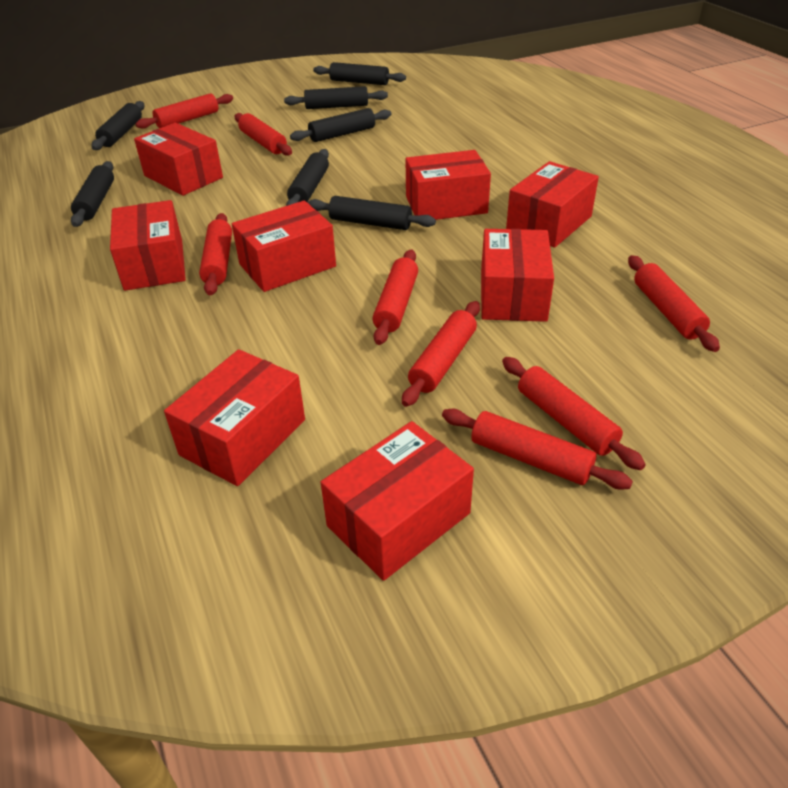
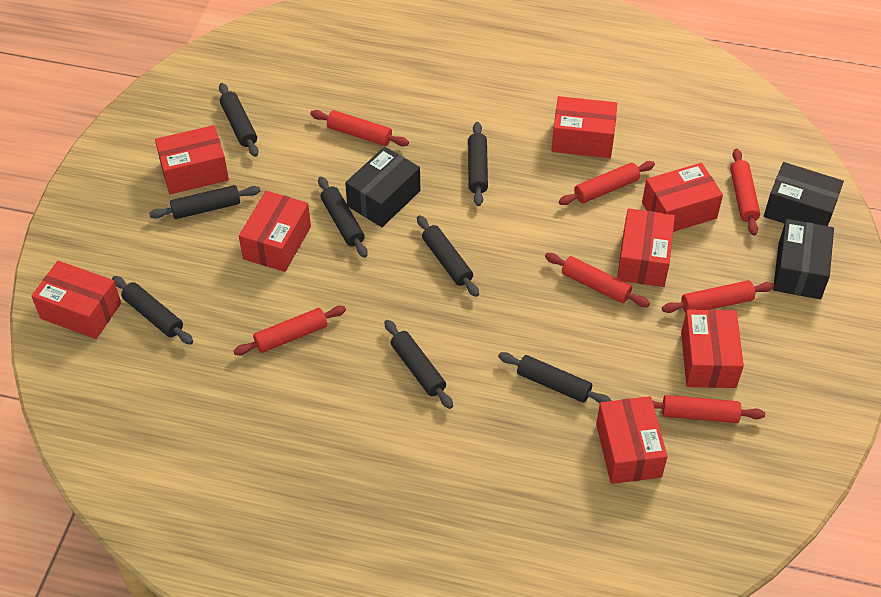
black box: 0 -> 3
black rolling pin: 7 -> 8
red rolling pin: 8 -> 7

